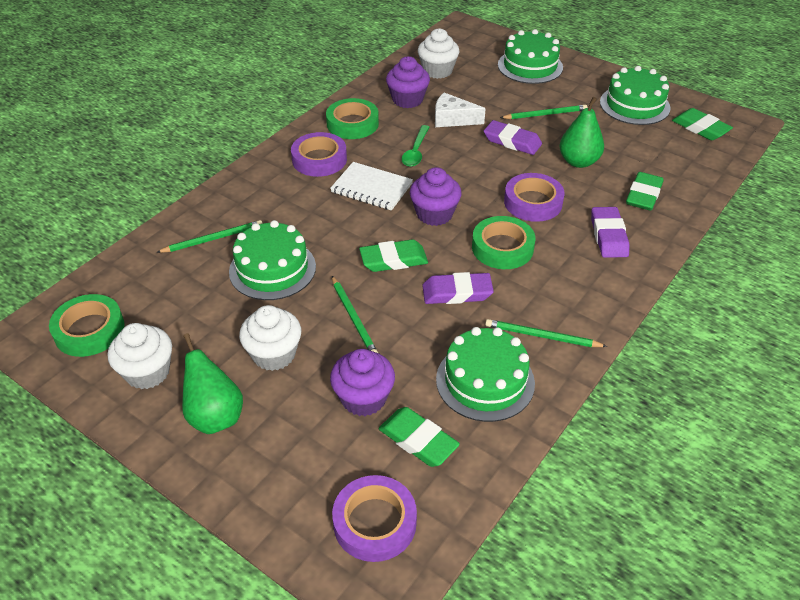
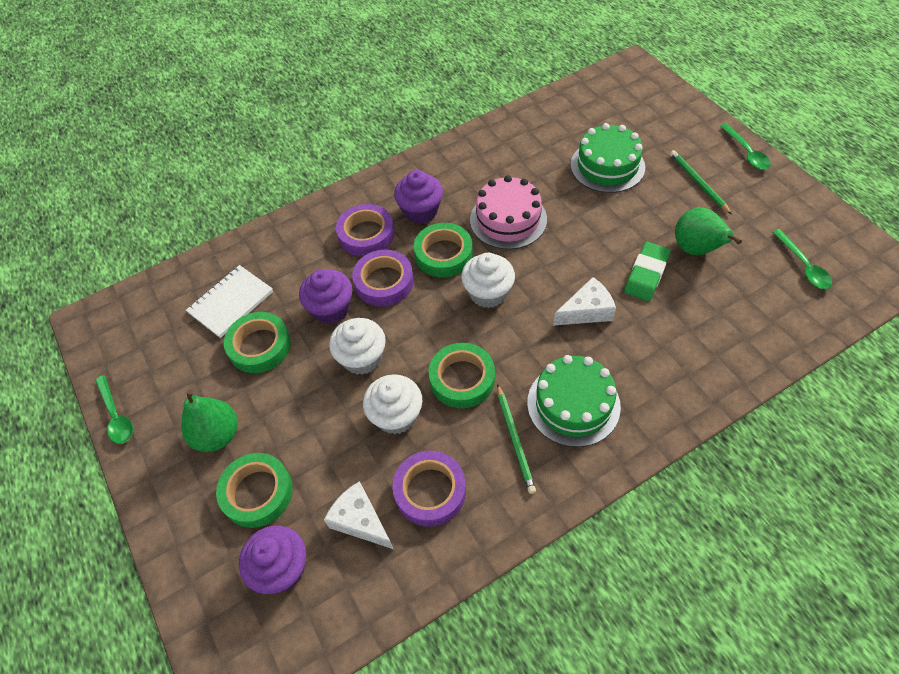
green cake: 4 -> 2
green eraser: 4 -> 1
green pencil: 4 -> 2
green spoon: 1 -> 3
green tape: 3 -> 4
pink cake: 0 -> 1
purple eraser: 3 -> 0
white cheese: 1 -> 2

